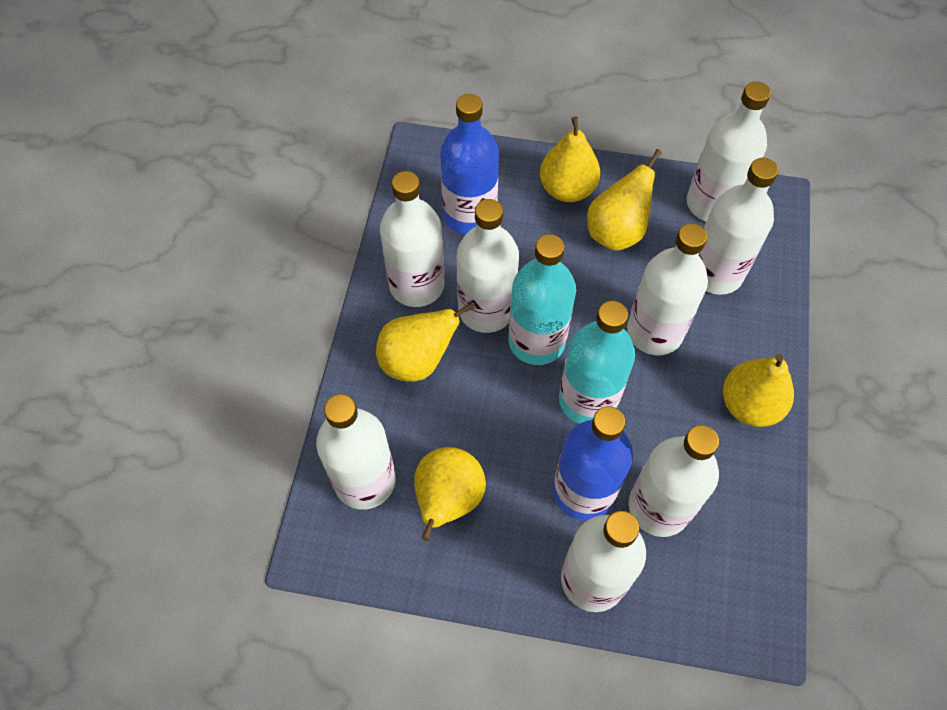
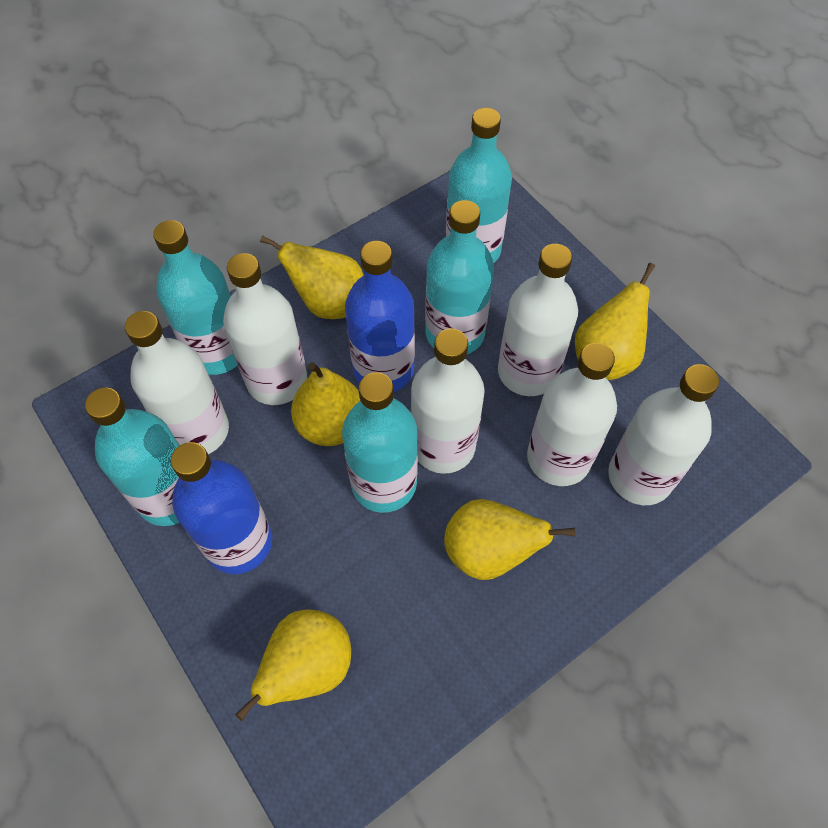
turquoise bottle: 2 -> 5
white bottle: 8 -> 6

